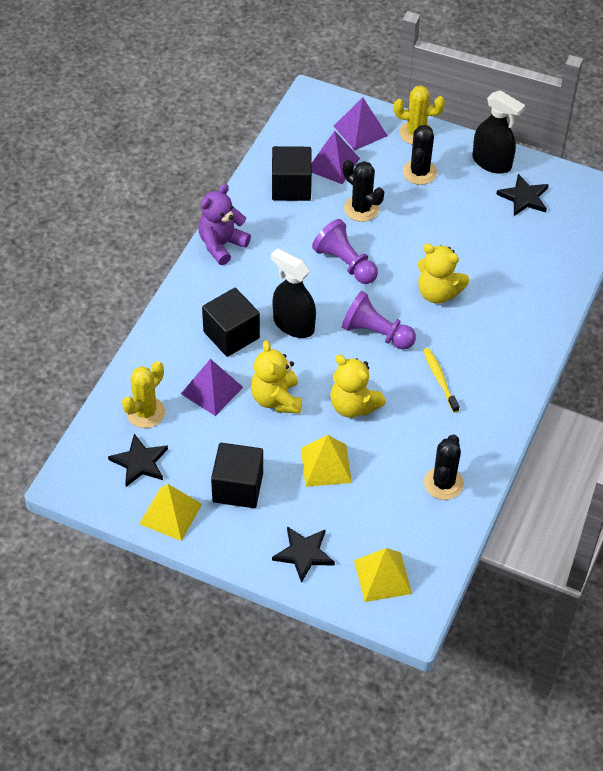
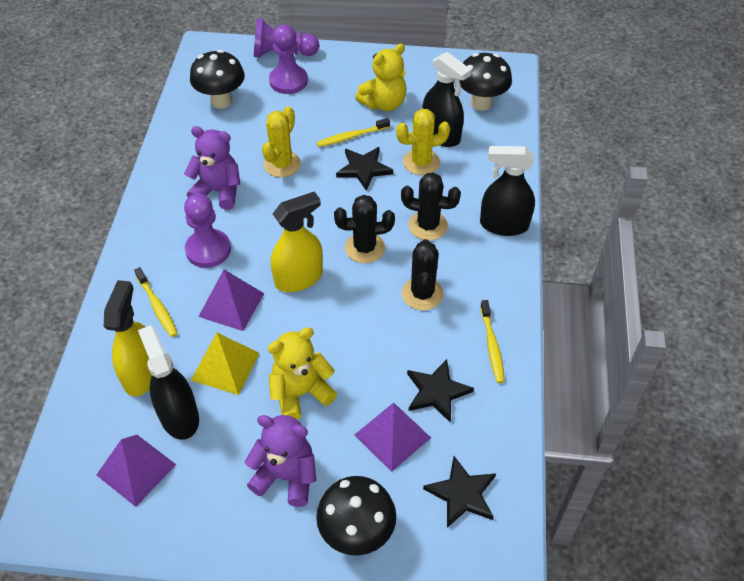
black cube: 3 -> 0
black mushroom: 0 -> 3
black spray bottle: 2 -> 3
purple pawn: 2 -> 3
purple teddy bear: 1 -> 2
yellow pyramid: 3 -> 1
yellow spray bottle: 0 -> 2
yellow teddy bear: 3 -> 2
yellow toothbrush: 1 -> 3

